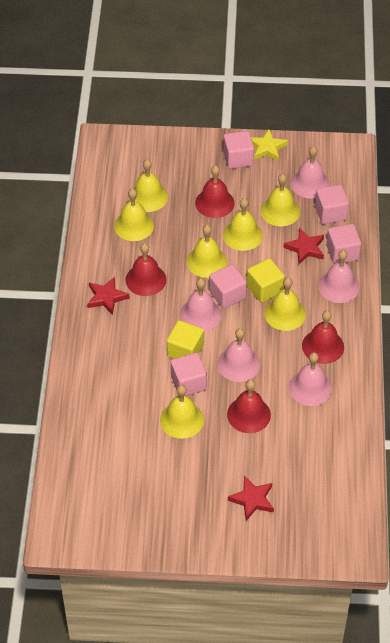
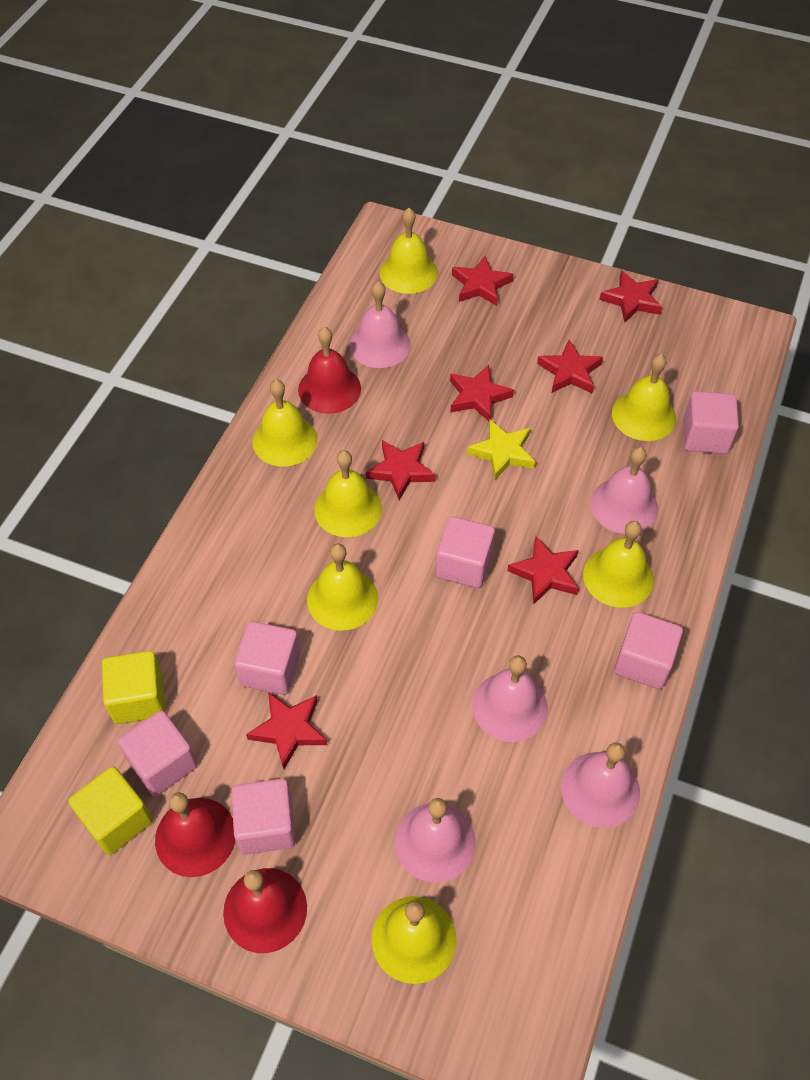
pink cube: 5 -> 6
red bell: 4 -> 3
red star: 3 -> 7

